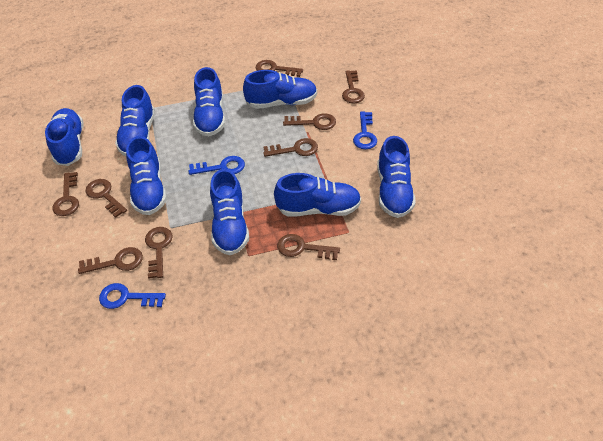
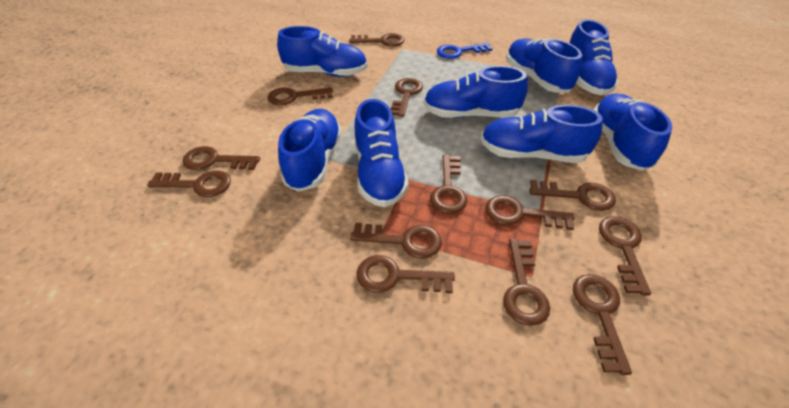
blue key: 3 -> 1
brown key: 9 -> 13

